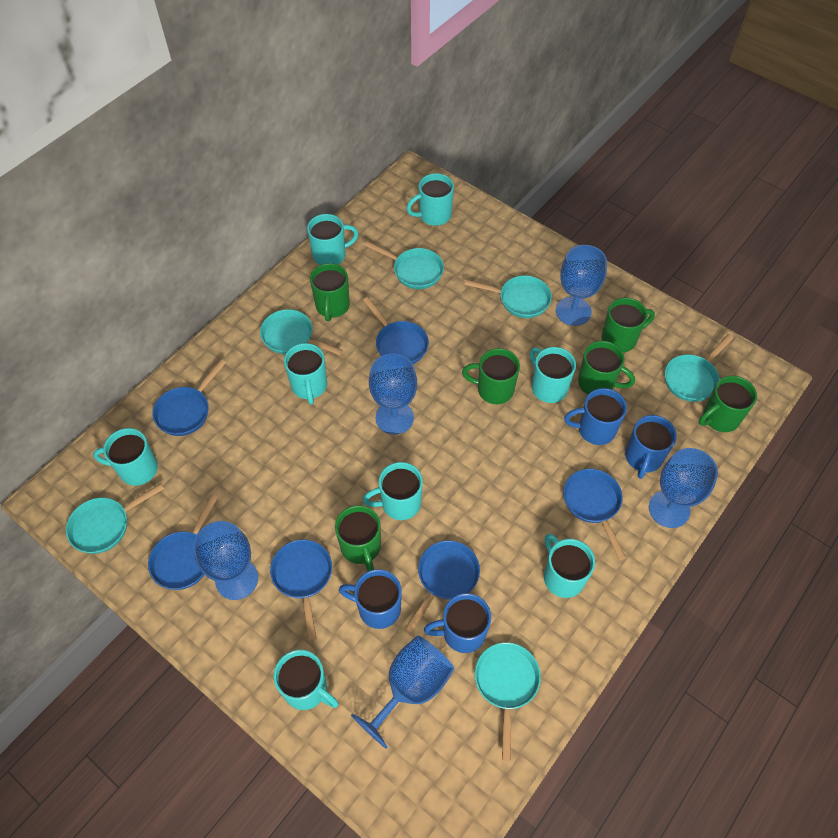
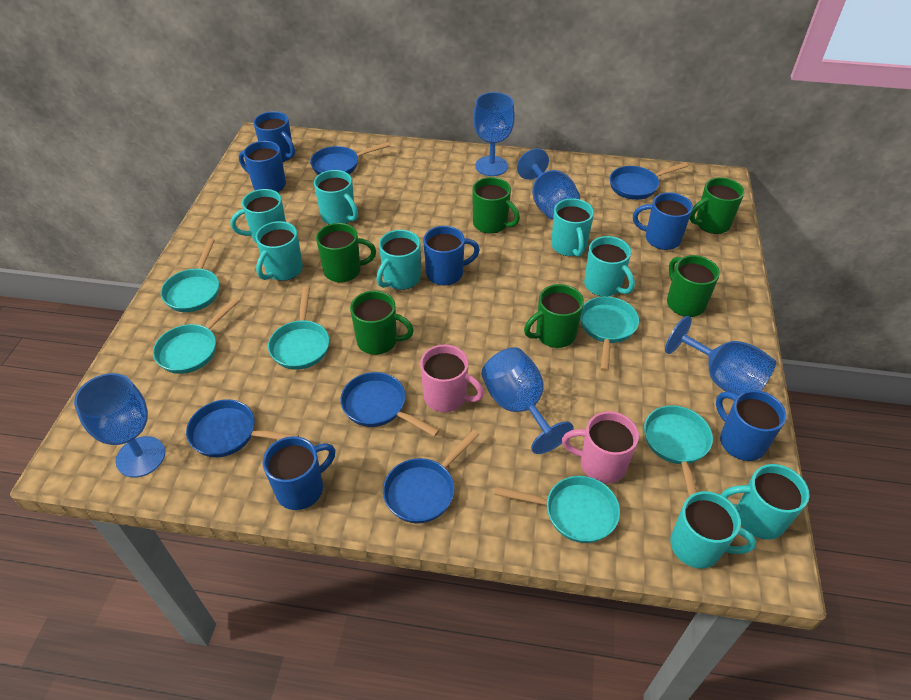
blue mug: 4 -> 6
blue pan: 6 -> 5
pink mug: 0 -> 2

